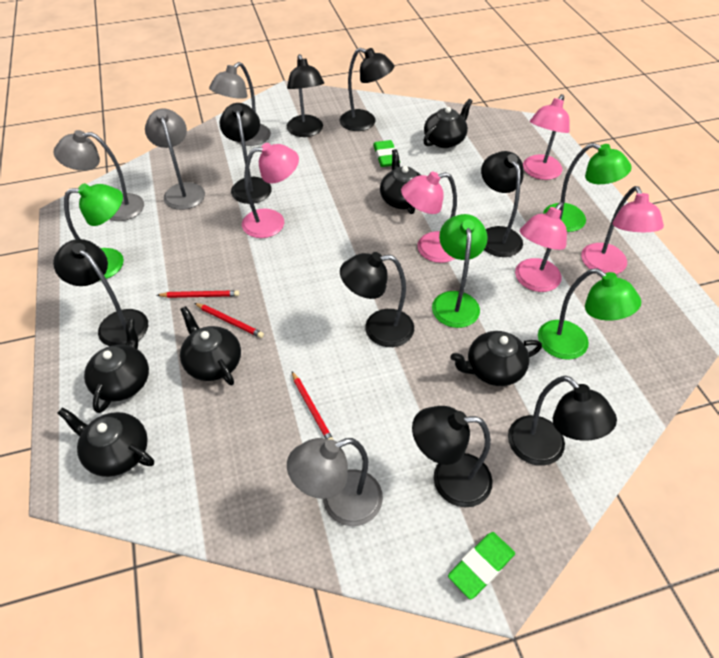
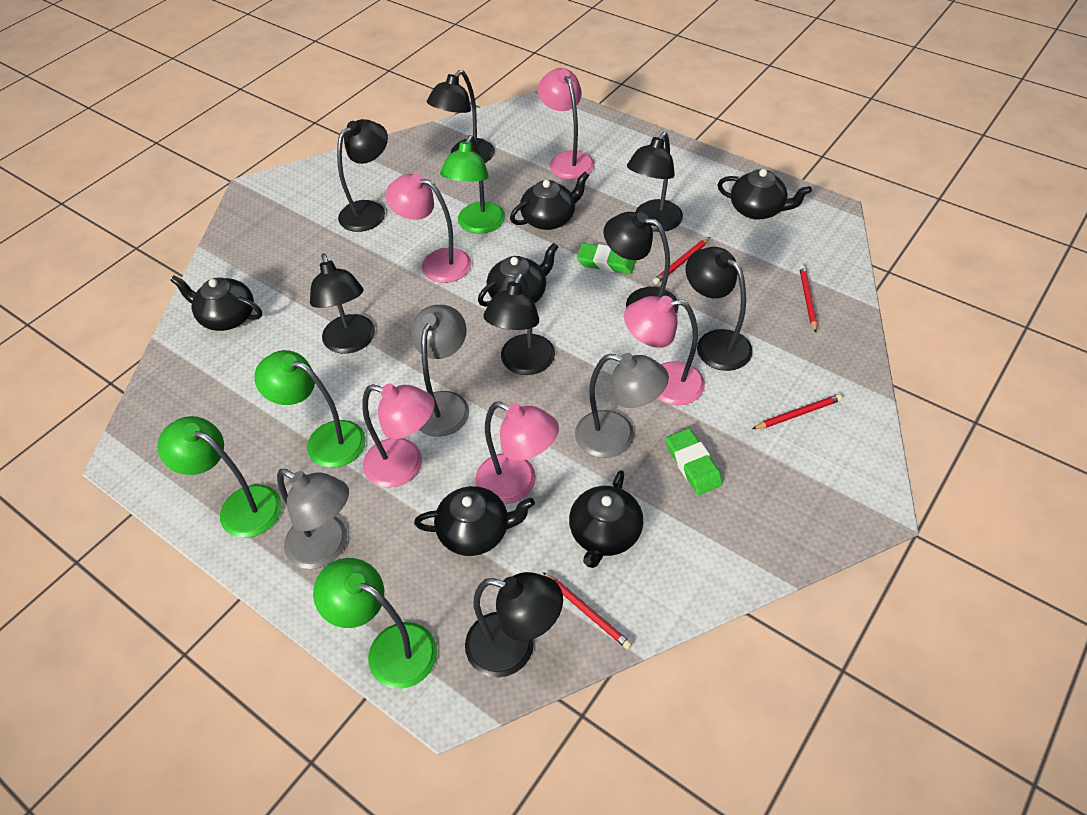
grey lamp: 4 -> 3
red pencil: 3 -> 4

